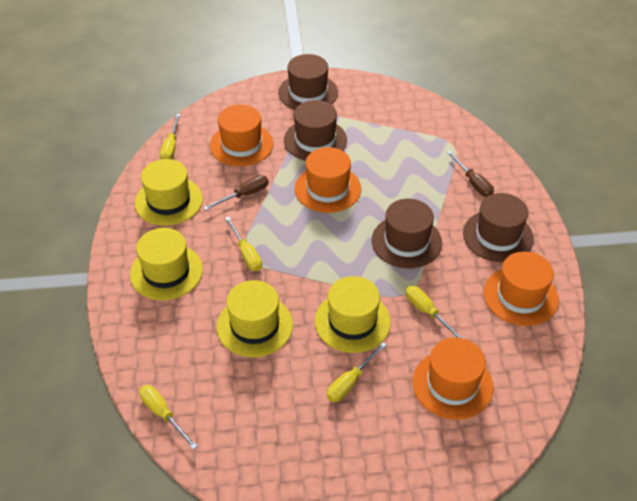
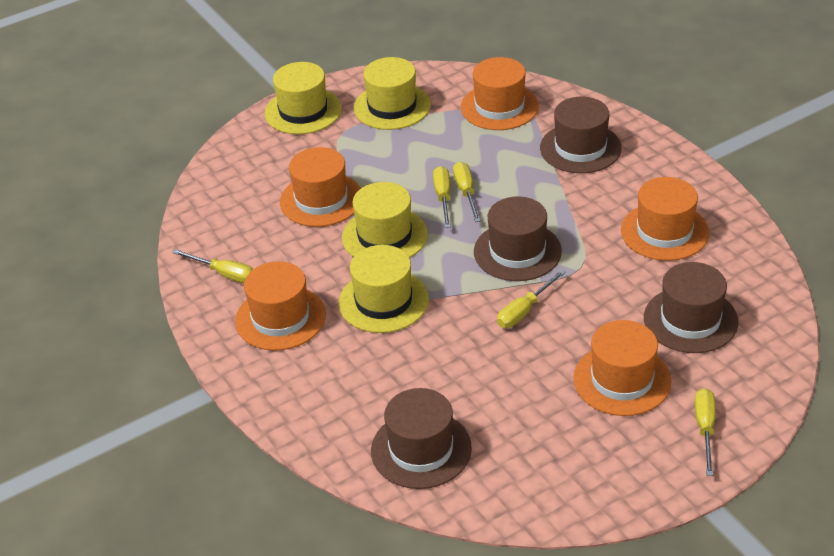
brown screwdriver: 2 -> 0
orange hat: 4 -> 5

